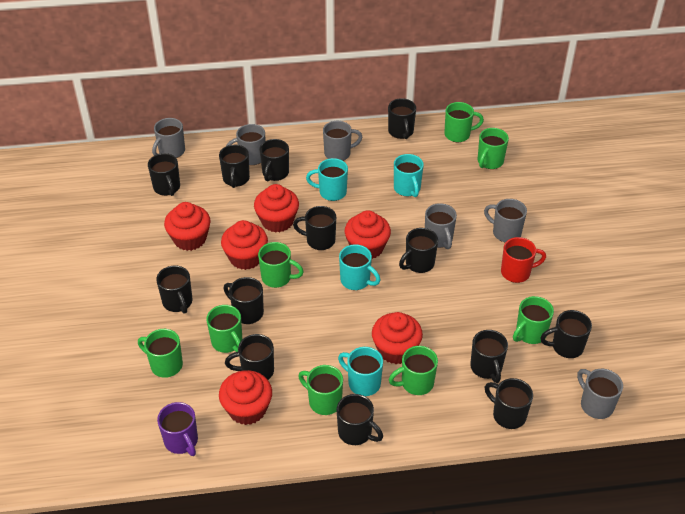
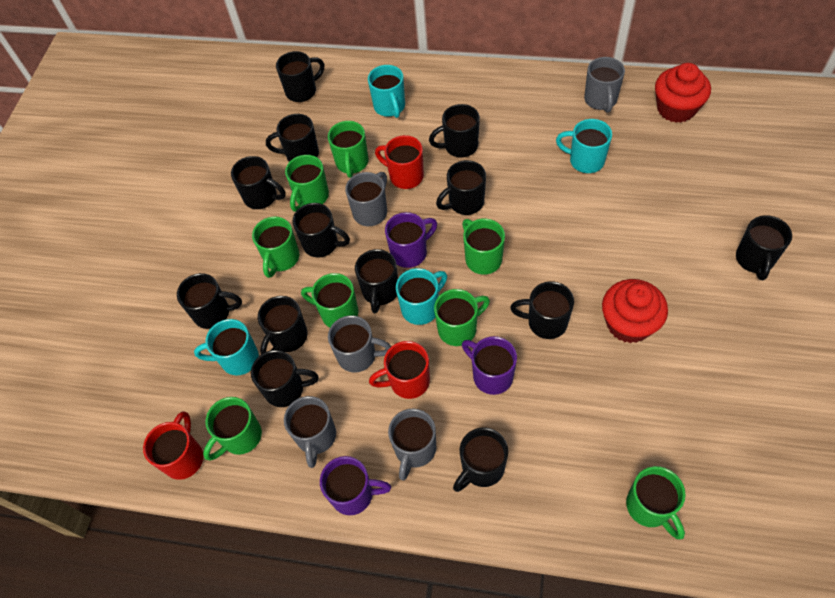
grey mug: 6 -> 5
purple mug: 1 -> 3
red cupcake: 6 -> 2
red mug: 1 -> 3

